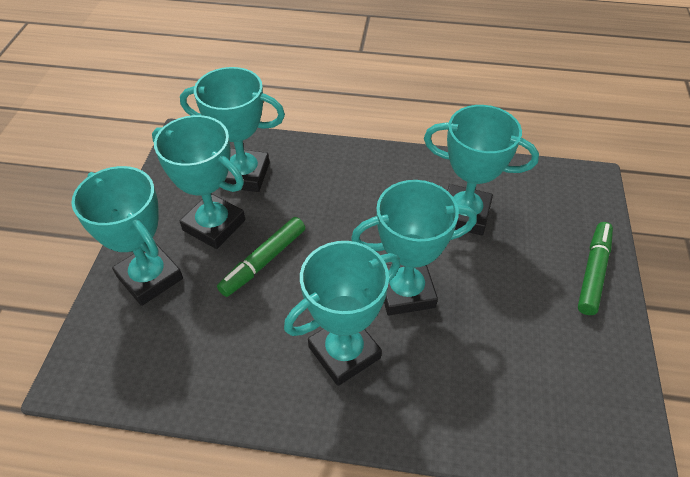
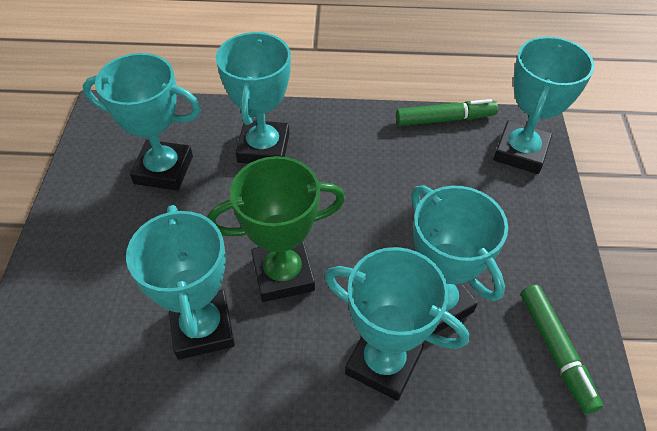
green trophy: 0 -> 1

